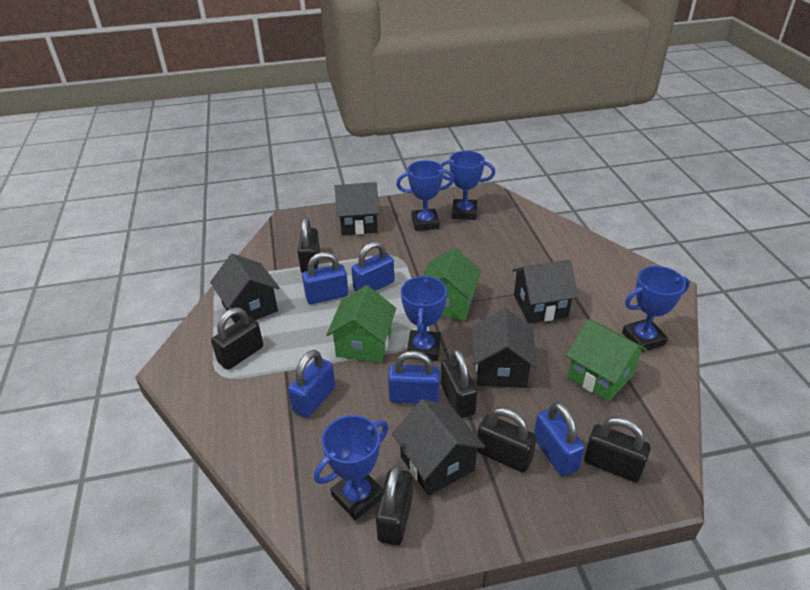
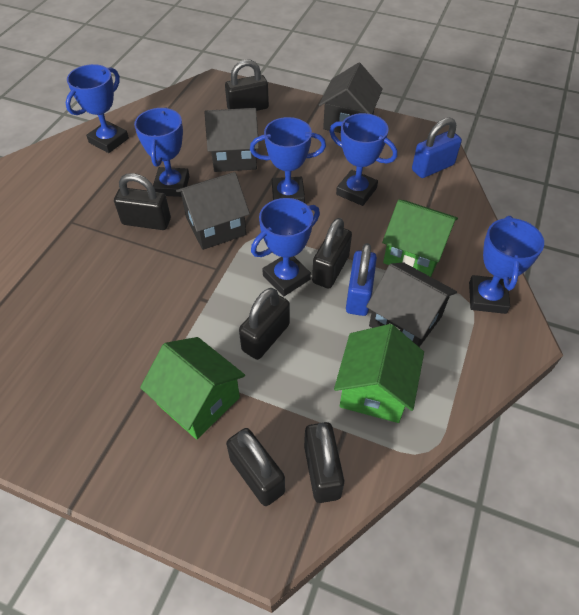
black house: 5 -> 4
blue padlock: 5 -> 2
blue trophy: 5 -> 6

